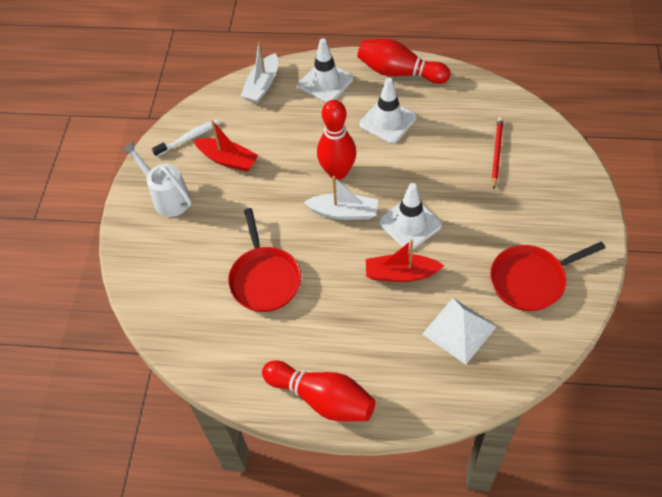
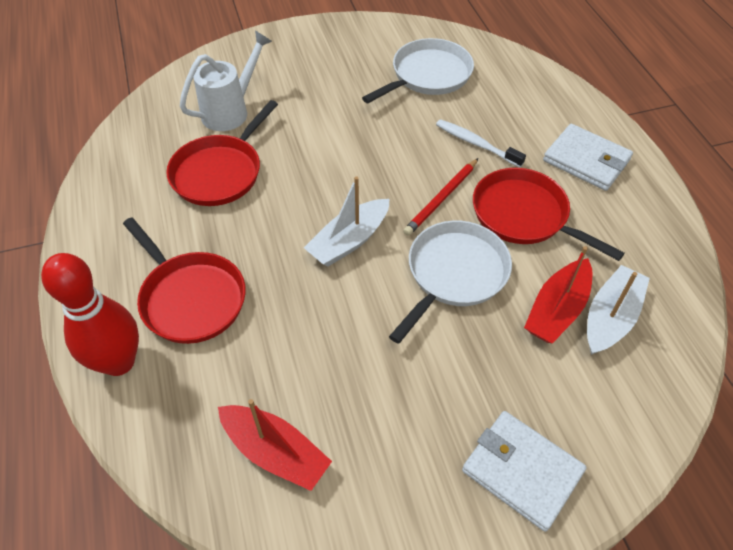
red bowling pin: 3 -> 1
red pan: 2 -> 3
white pan: 0 -> 2
white pyramid: 1 -> 0
white traffic cone: 3 -> 0
white wallet: 0 -> 2

